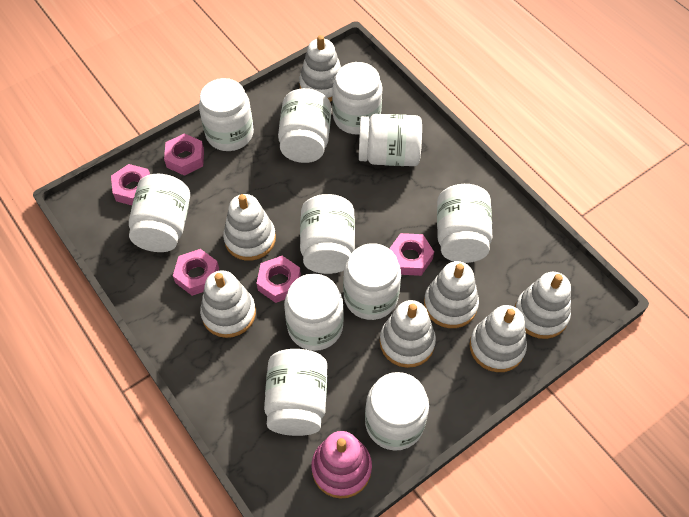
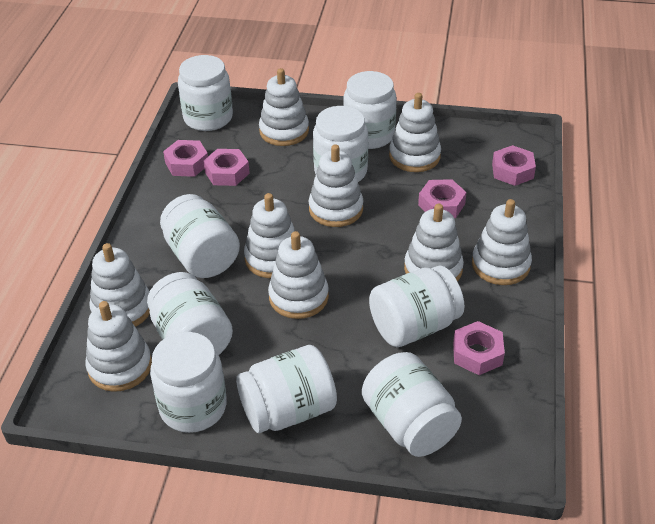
pink stacking toy: 1 -> 0
white jar: 11 -> 9
white stacking toy: 7 -> 9

